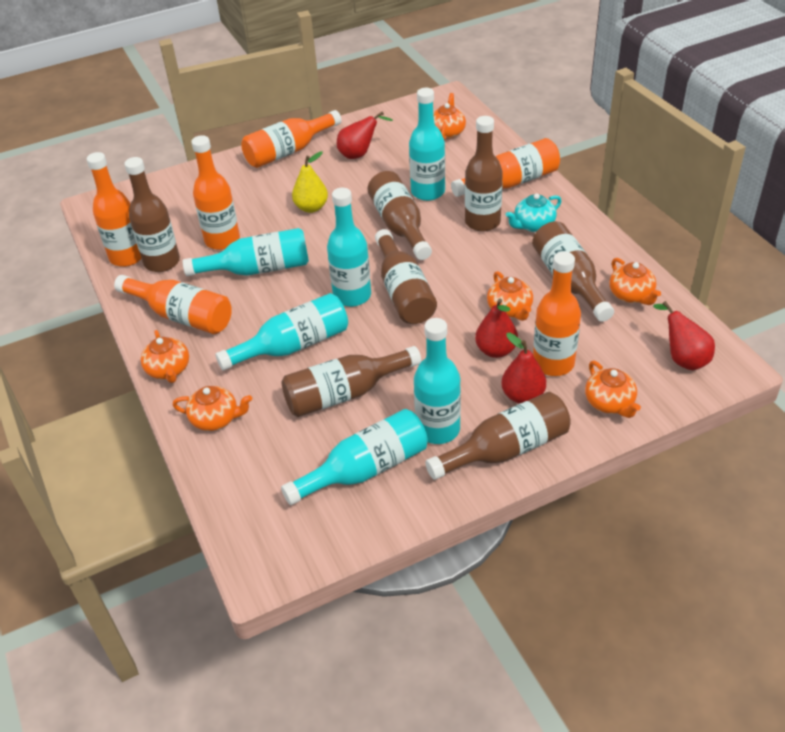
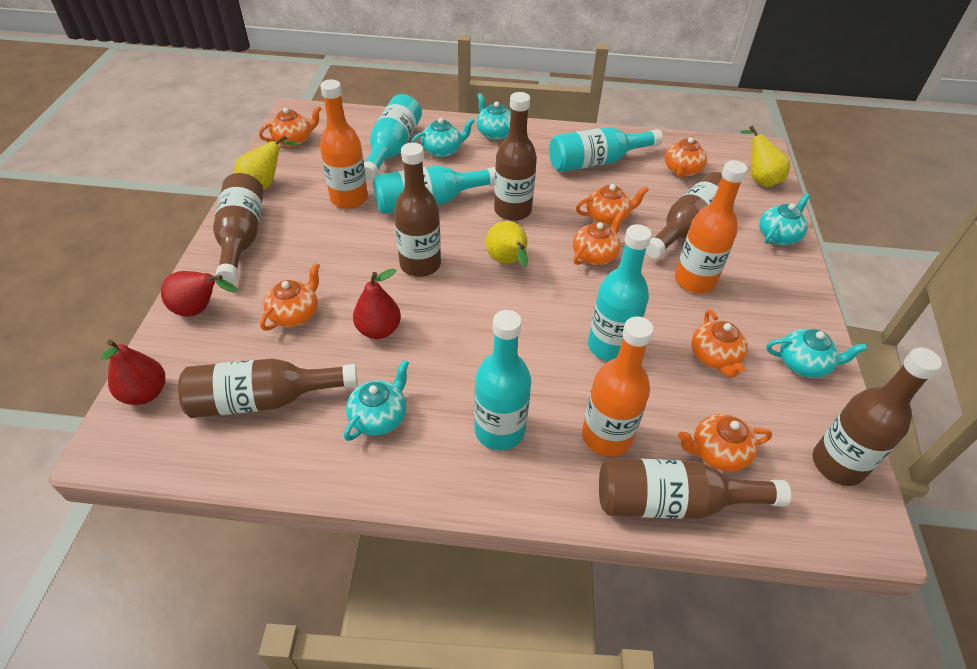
orange bottle: 6 -> 3
orange teapot: 6 -> 7
red pear: 4 -> 3
turquoise bottle: 6 -> 5
turquoise teapot: 1 -> 5
yellow pear: 1 -> 3

